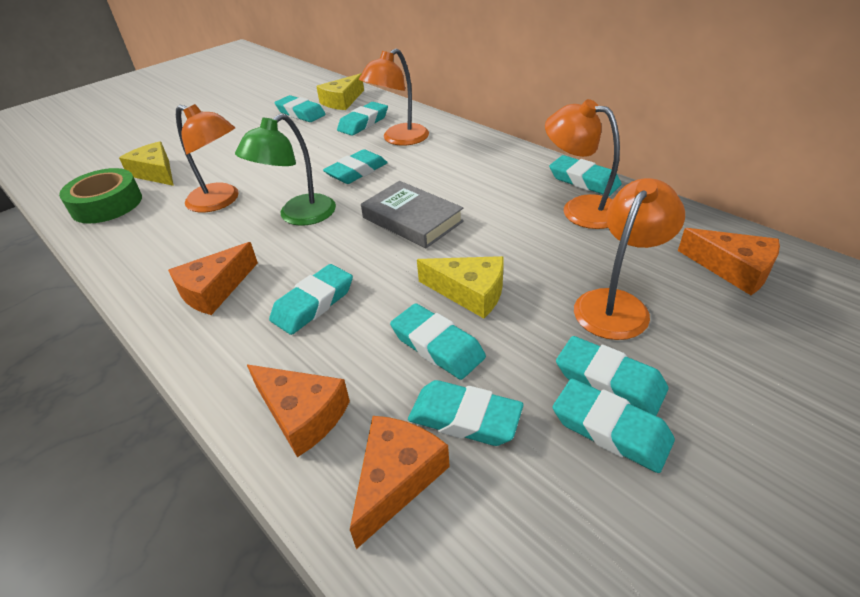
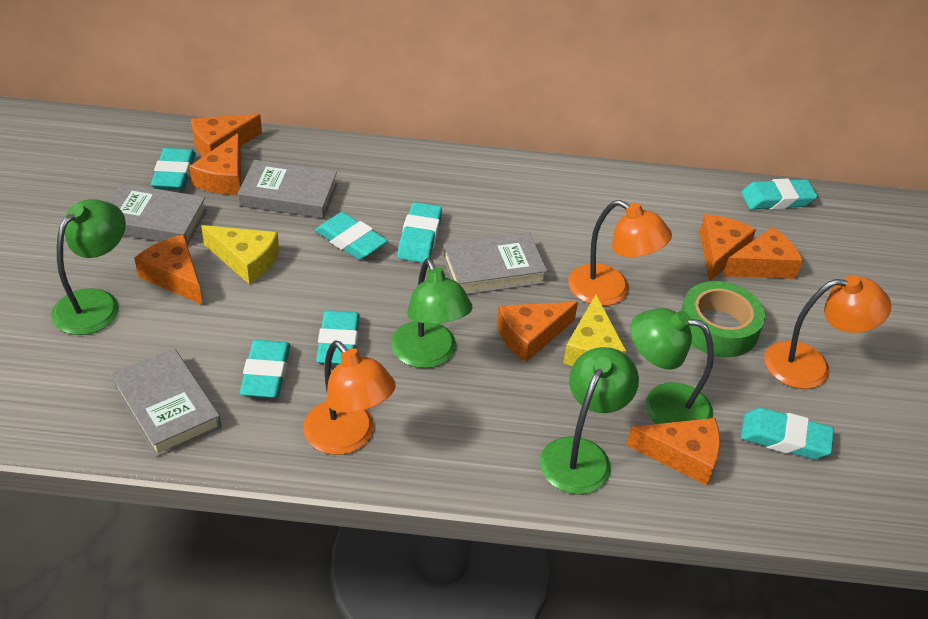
green lamp: 1 -> 4
grey book: 1 -> 4
orange cheese: 4 -> 7
orange lamp: 4 -> 3
turquoise eraser: 9 -> 7
yellow cheese: 3 -> 2

